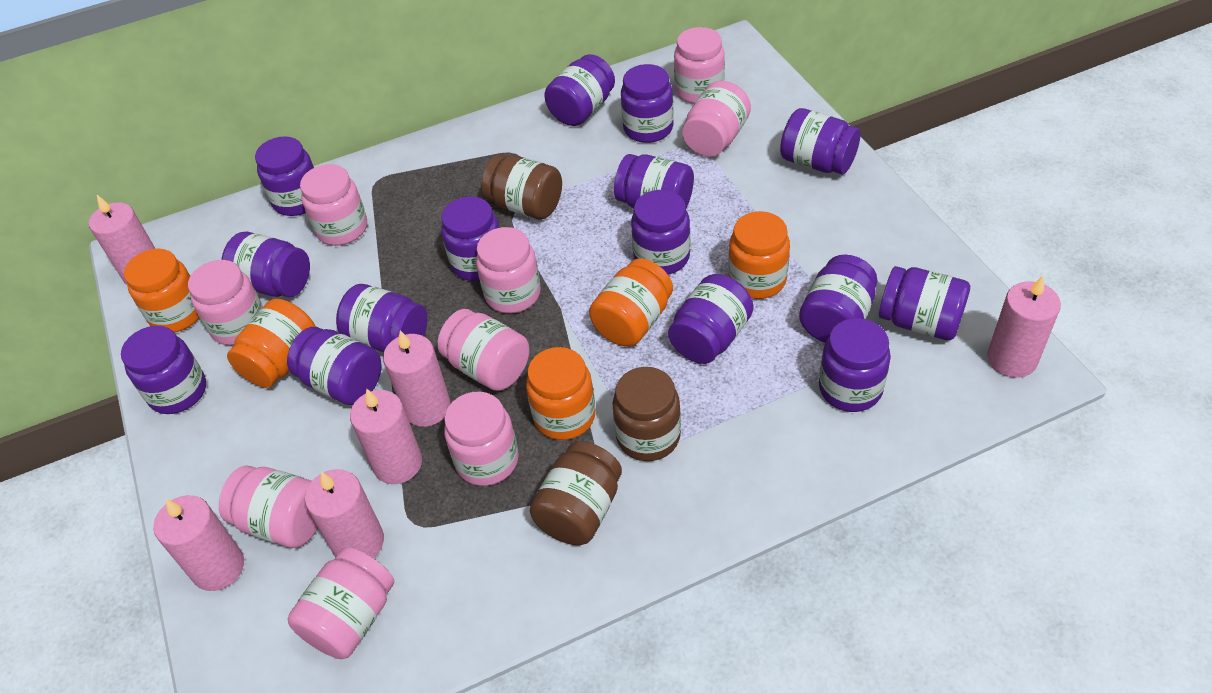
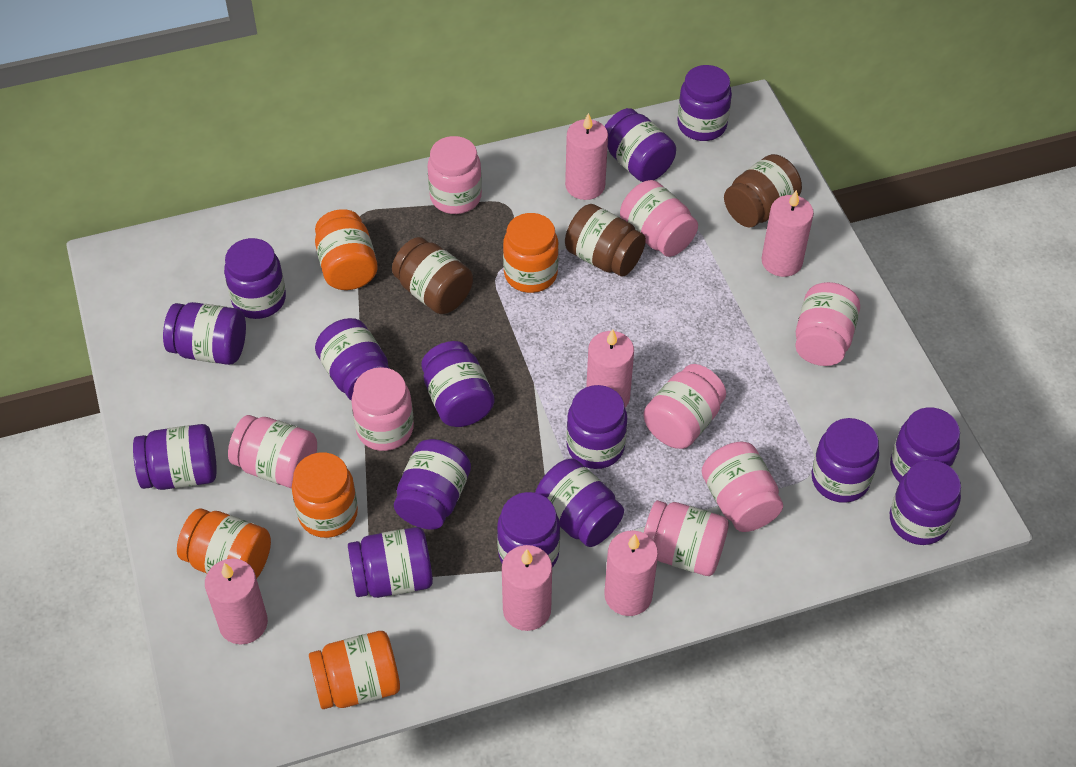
pink jar: 9 -> 8

